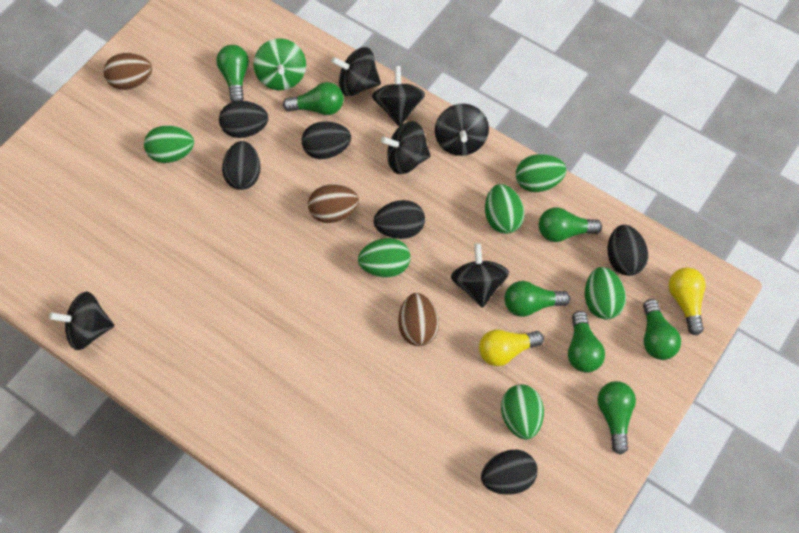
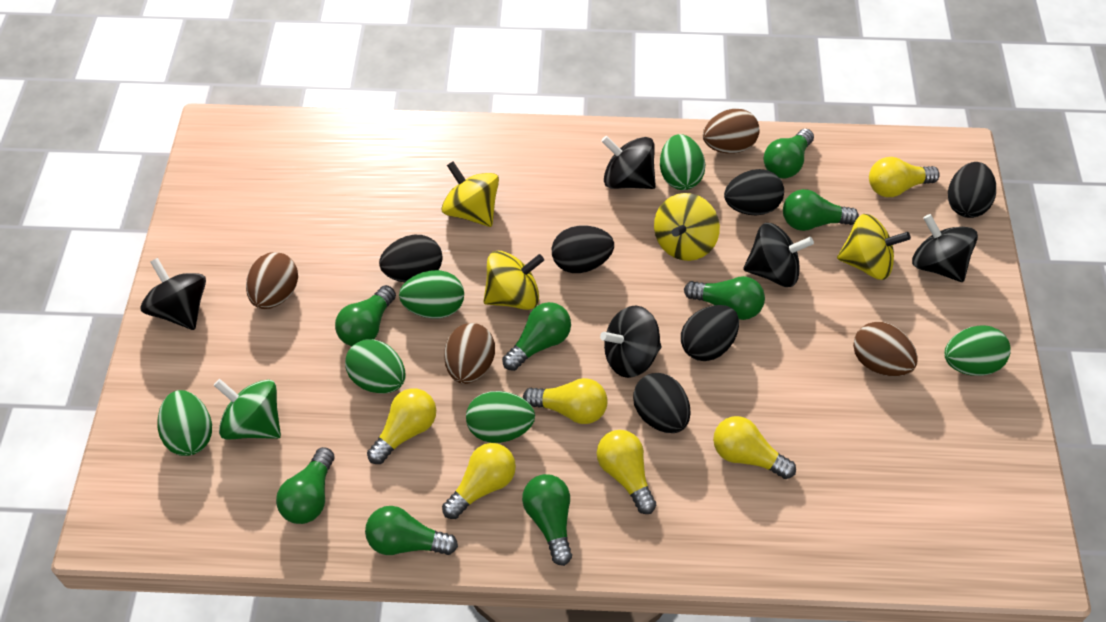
black spinning top: 6 -> 5
brown egg: 3 -> 4
green light bulb: 7 -> 8
yellow light bulb: 2 -> 6
yellow spinning top: 0 -> 4

